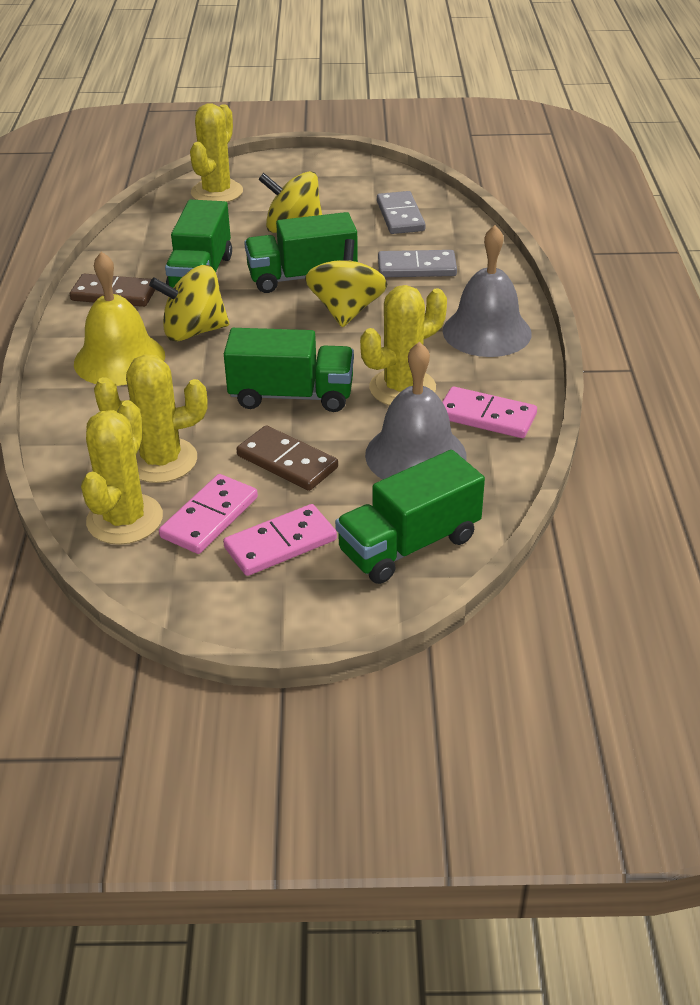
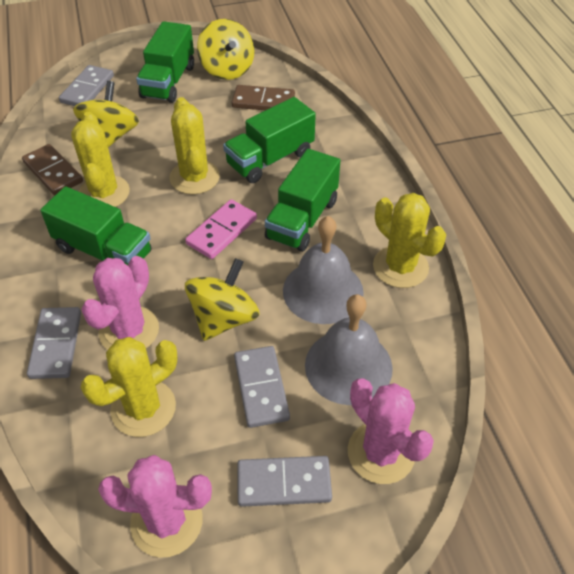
grey domino: 2 -> 4
pink cactus: 0 -> 3
pink domino: 3 -> 1
yellow bell: 1 -> 0

